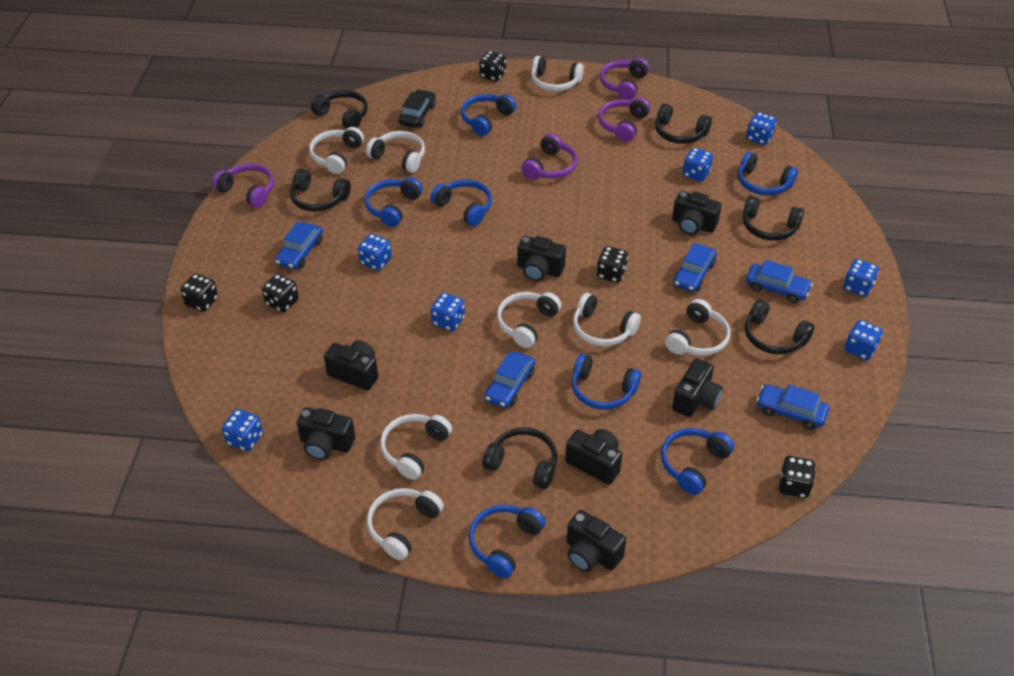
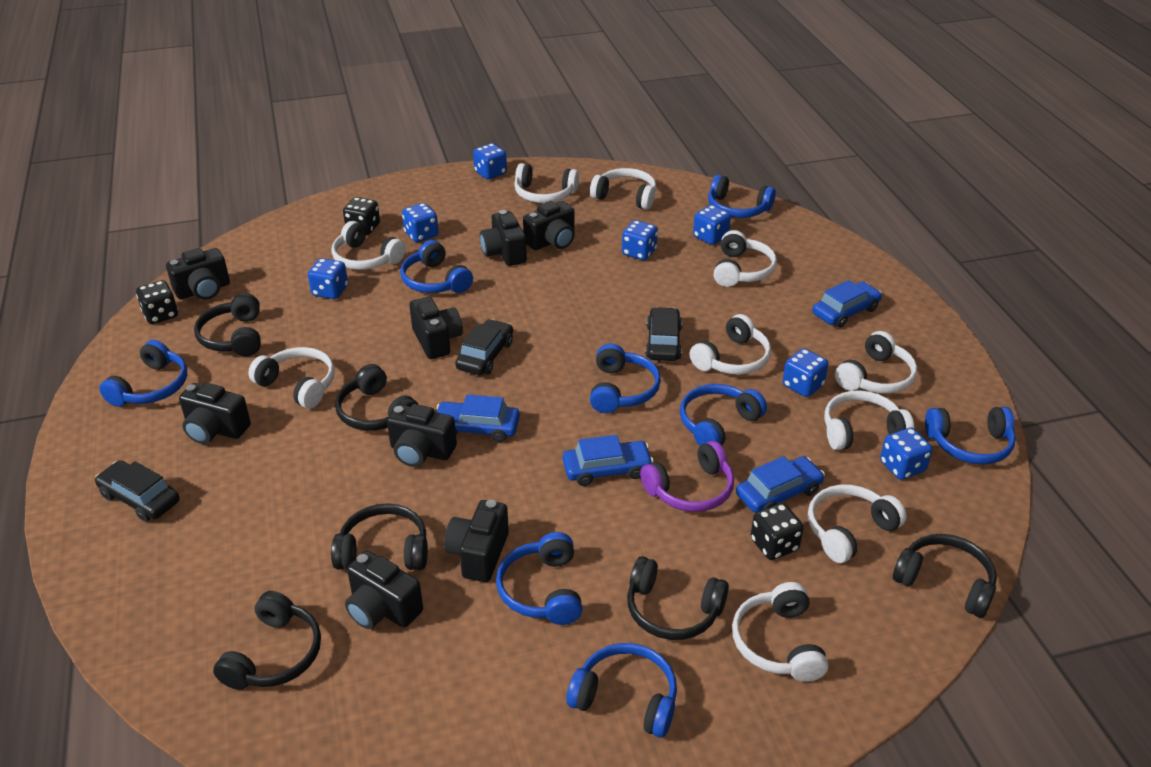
black camera: 7 -> 8
black car: 1 -> 3
black dice: 5 -> 3
blue car: 5 -> 4
blue headphones: 7 -> 8
purple headphones: 4 -> 1
white headphones: 8 -> 10

